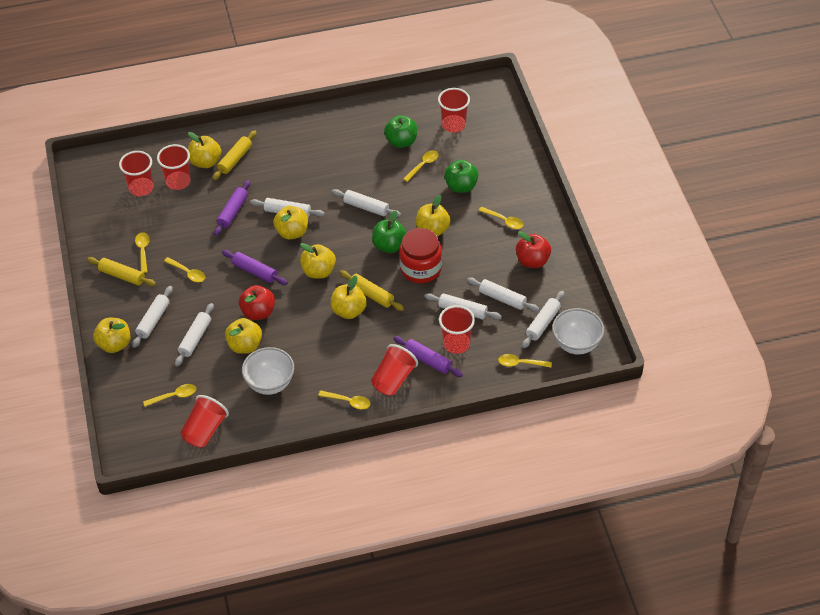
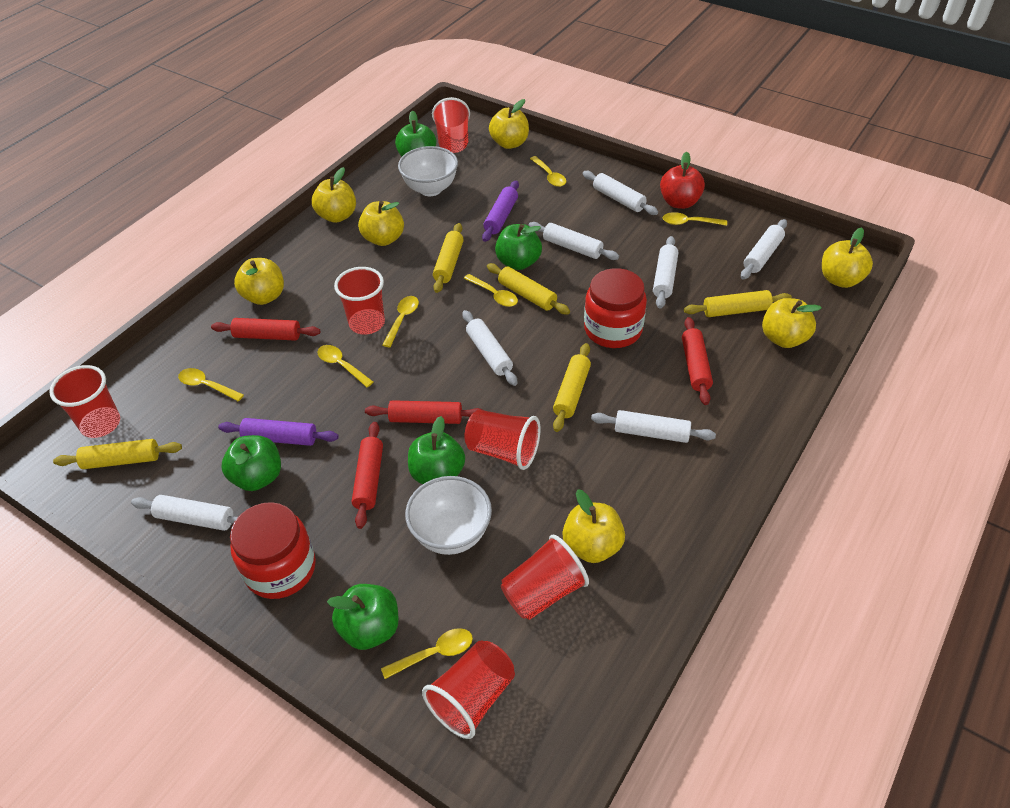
green apple: 3 -> 5
purple rolling pin: 3 -> 2
red apple: 2 -> 1
red jar: 1 -> 2
red rolling pin: 0 -> 4
yellow rolling pin: 3 -> 5

